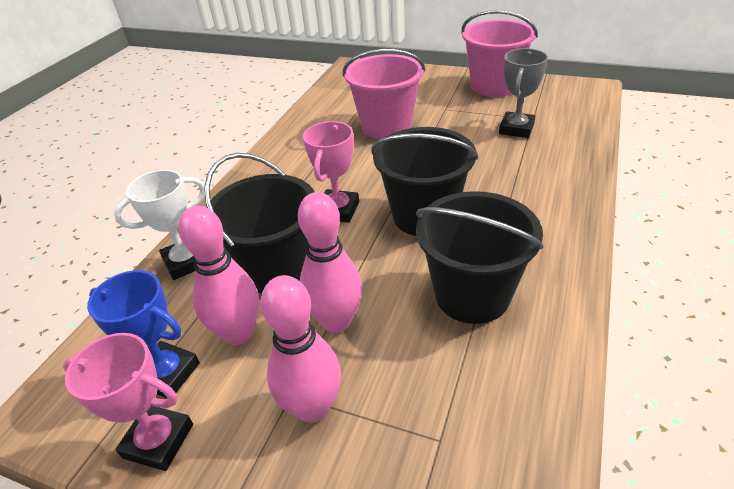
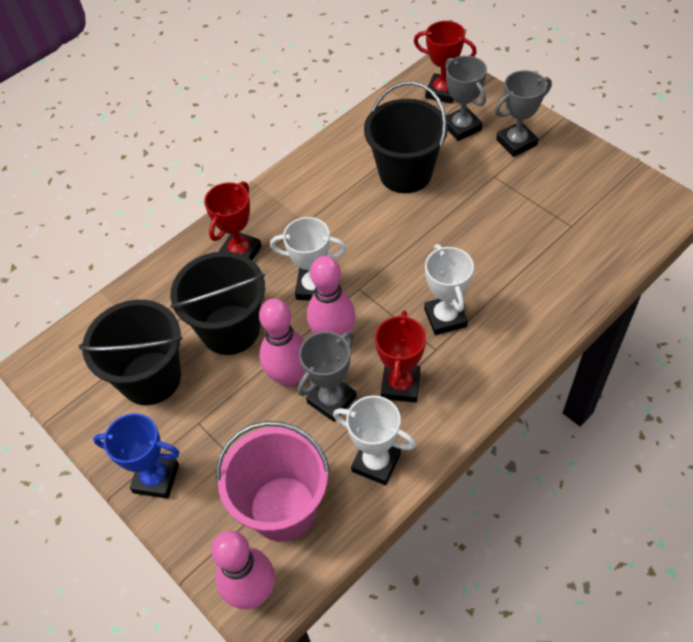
grey trophy: 1 -> 3
pink bucket: 2 -> 1
pink trophy: 2 -> 0
red trophy: 0 -> 3
white trophy: 1 -> 3

